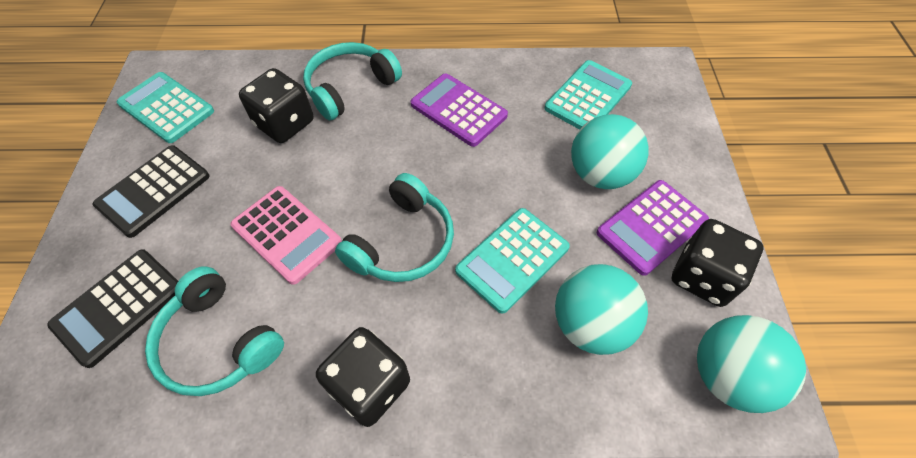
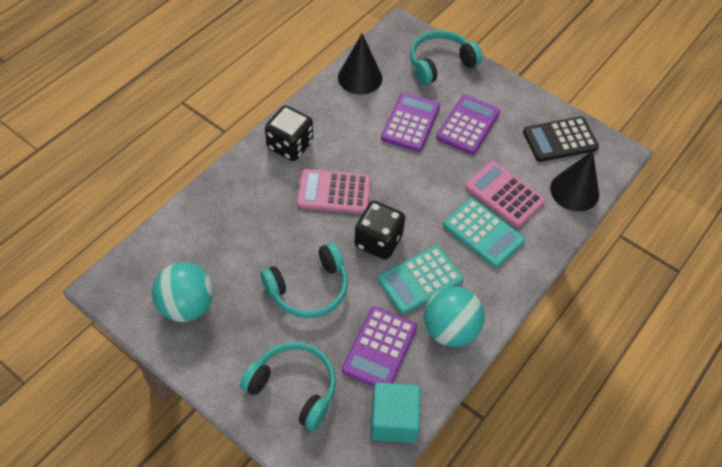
black calculator: 2 -> 1
black cone: 0 -> 2
black dice: 3 -> 2
pink calculator: 1 -> 2
purple calculator: 2 -> 3
turquoise ball: 3 -> 2
turquoise calculator: 3 -> 2
turquoise cube: 0 -> 1

